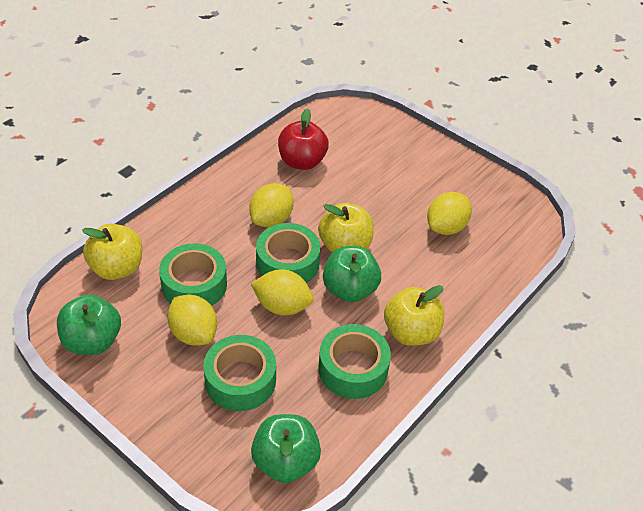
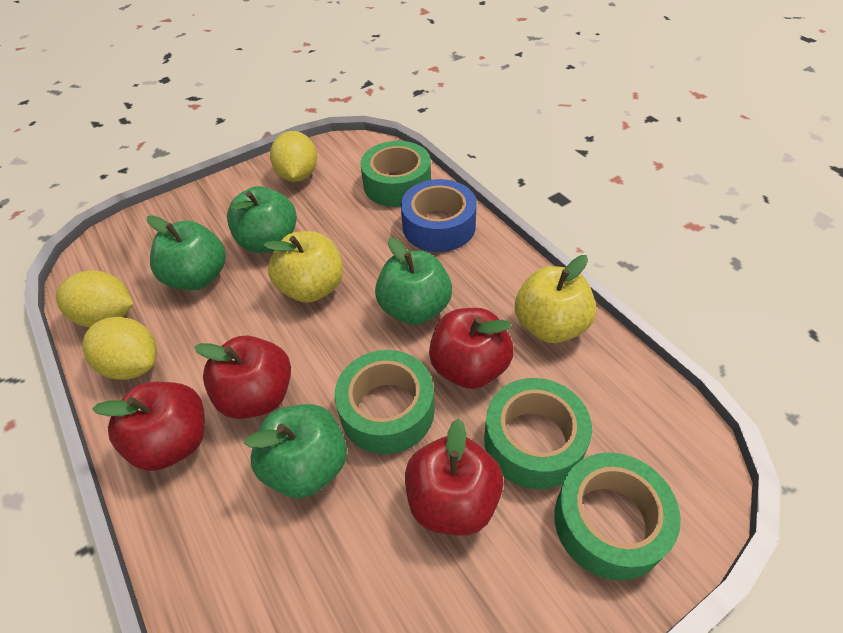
blue tape: 0 -> 1
green apple: 3 -> 4
red apple: 1 -> 4
yellow apple: 3 -> 2
yellow lemon: 4 -> 3

